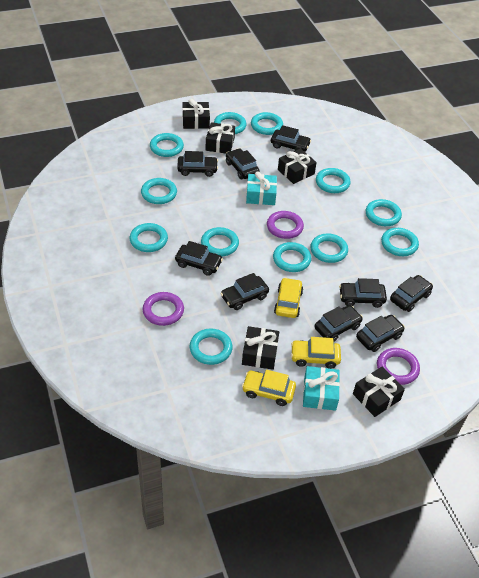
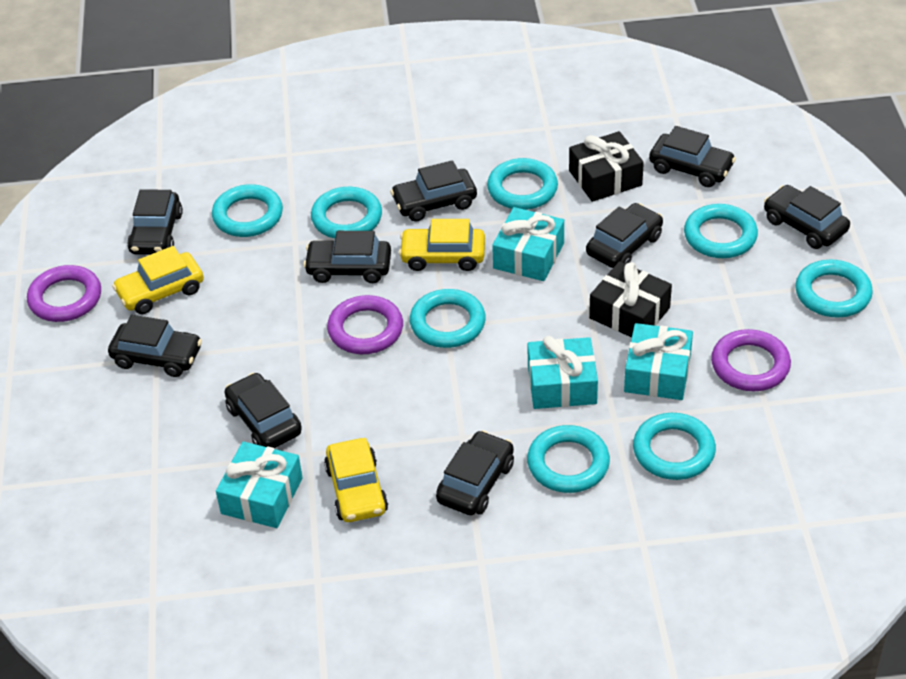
black gift: 5 -> 2
turquoise gift: 2 -> 4
turquoise ring: 12 -> 8

